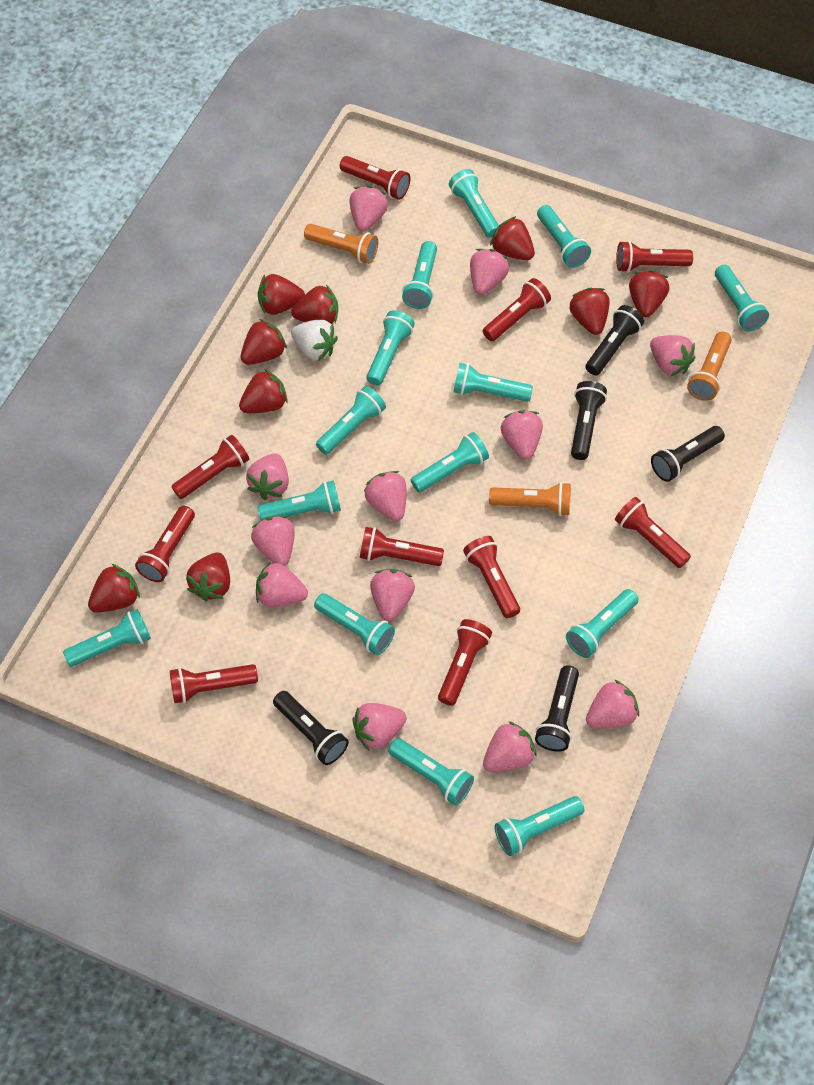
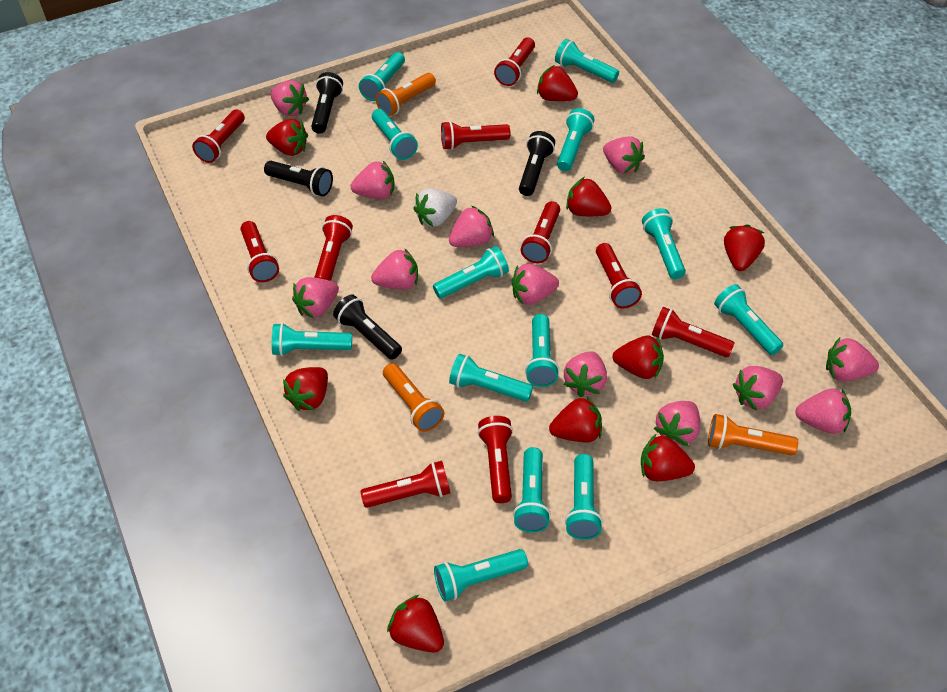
black flashlight: 5 -> 4
turquoise flashlight: 14 -> 13

